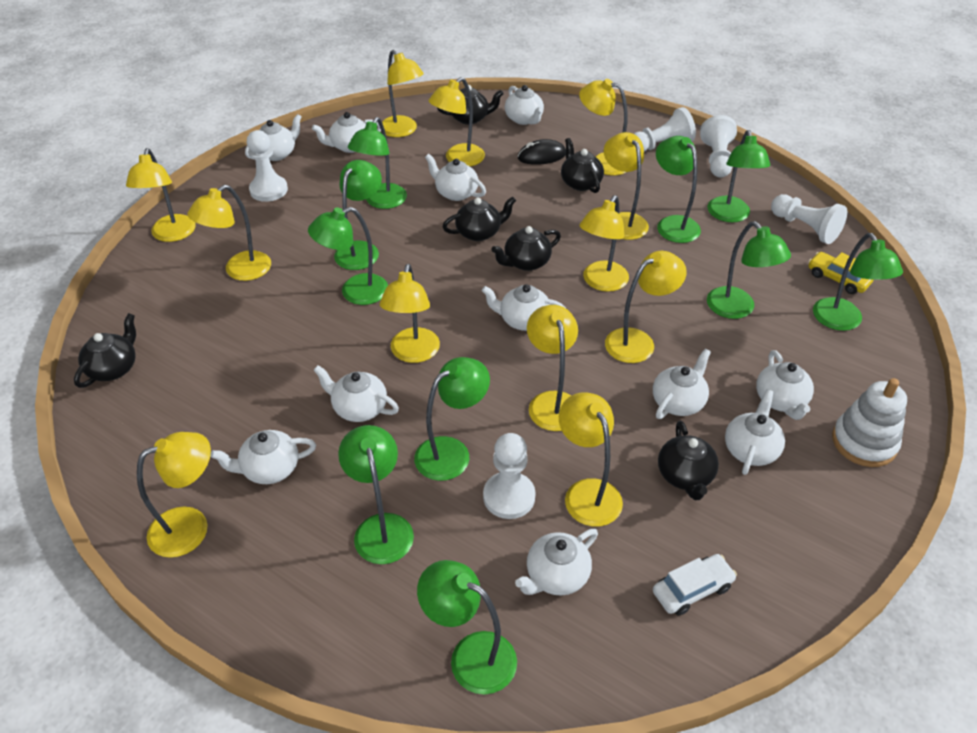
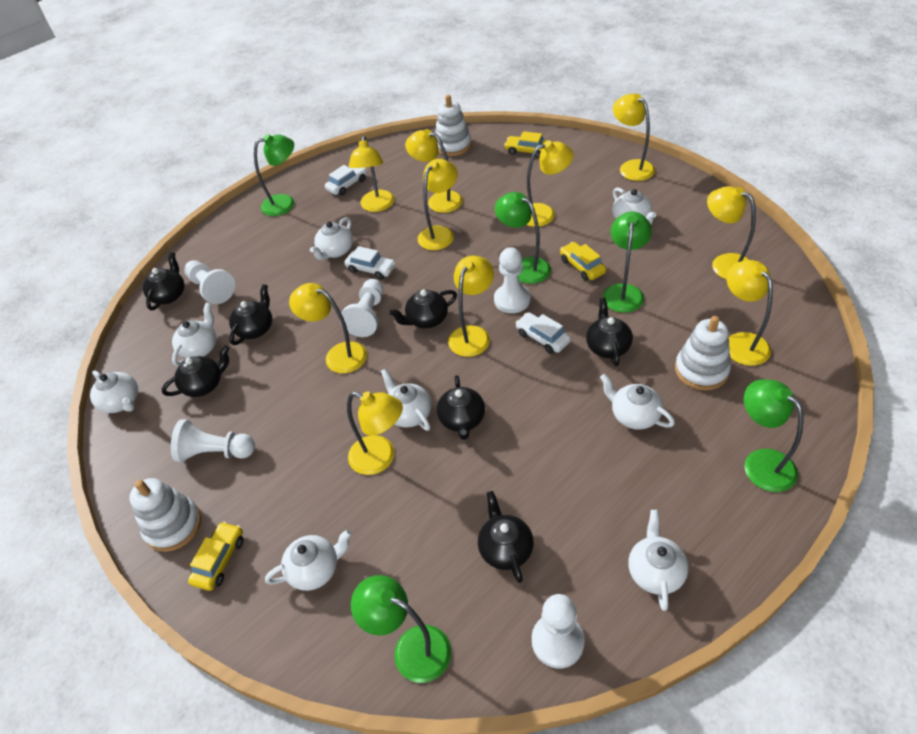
black mouse: 1 -> 0
black teapot: 6 -> 7
green lamp: 10 -> 5
white car: 1 -> 3
white stacking toy: 1 -> 3
white teapot: 11 -> 8
yellow car: 1 -> 3
yellow lamp: 12 -> 10

